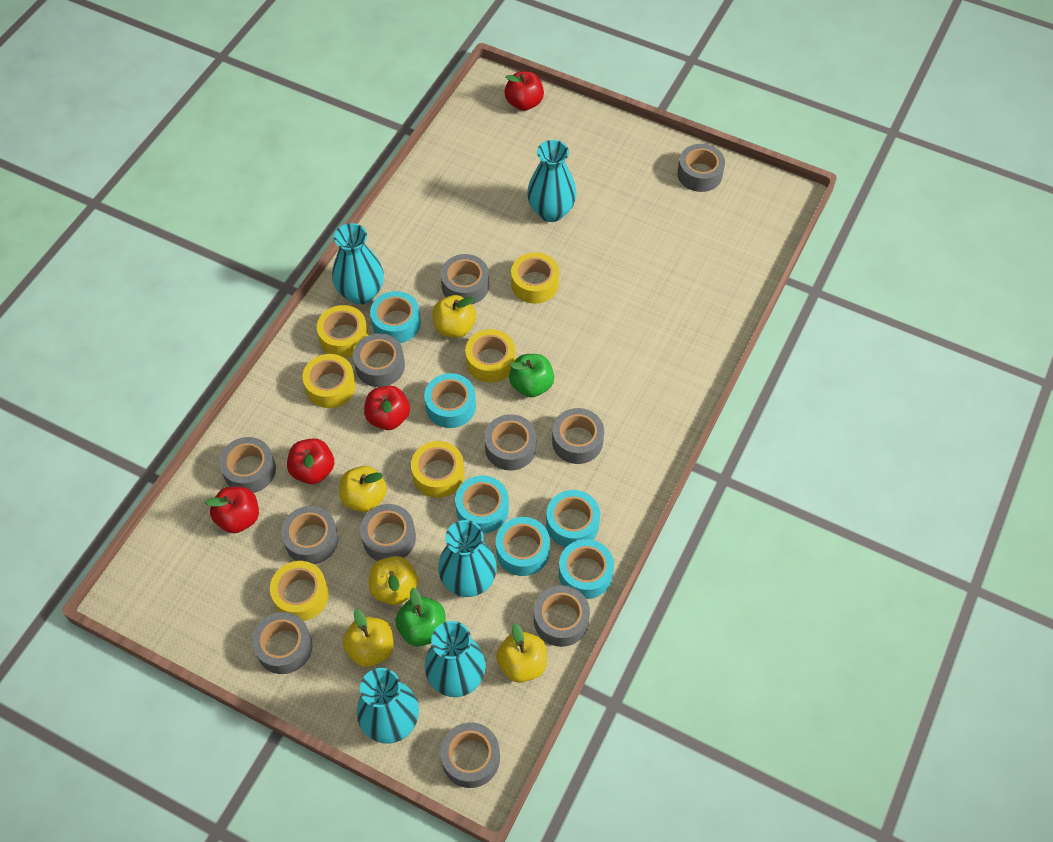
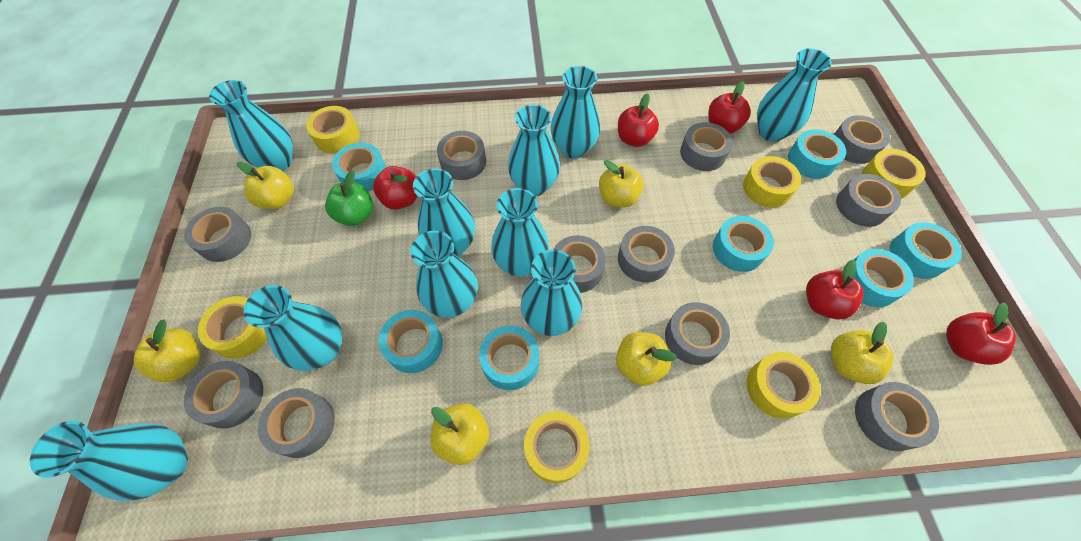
green apple: 2 -> 1
red apple: 4 -> 5
turquoise tape: 6 -> 7
turquoise vase: 5 -> 10
yellow apple: 5 -> 6

